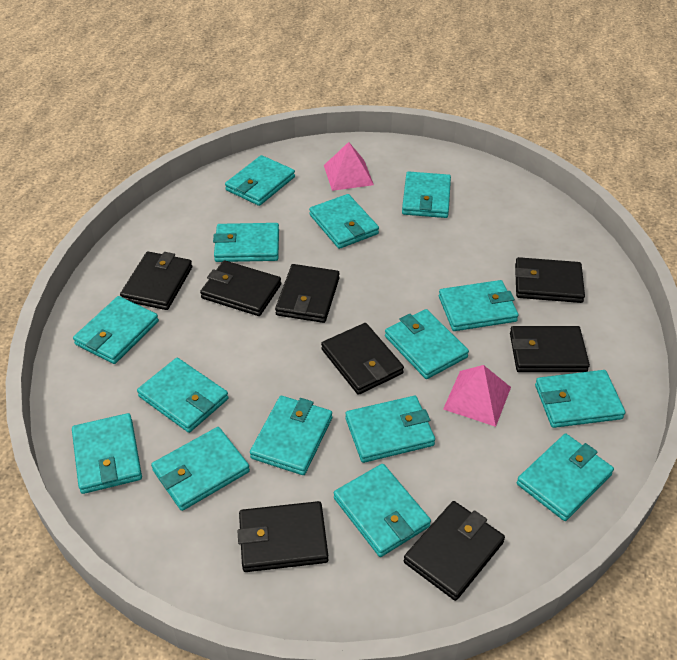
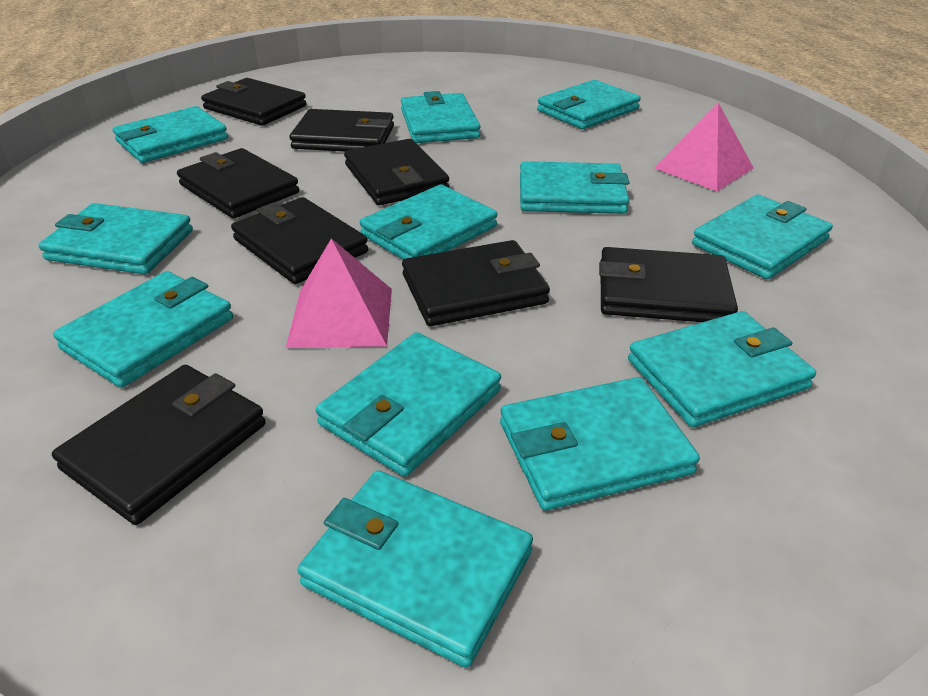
turquoise wallet: 15 -> 12

